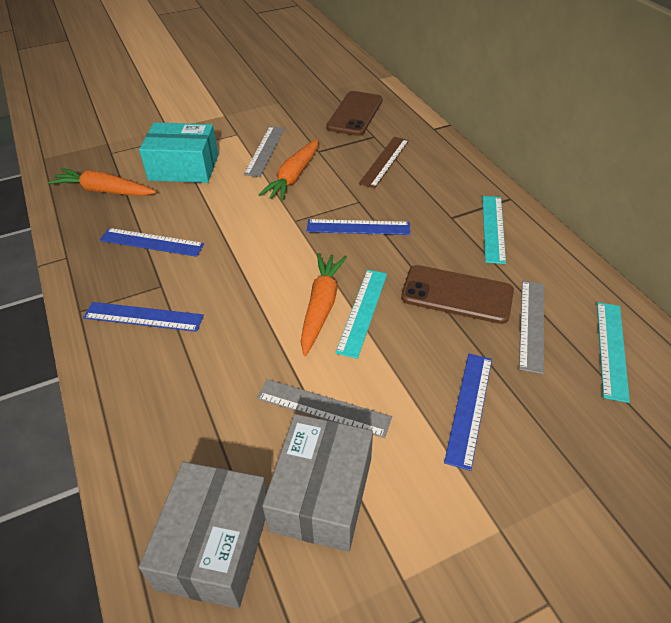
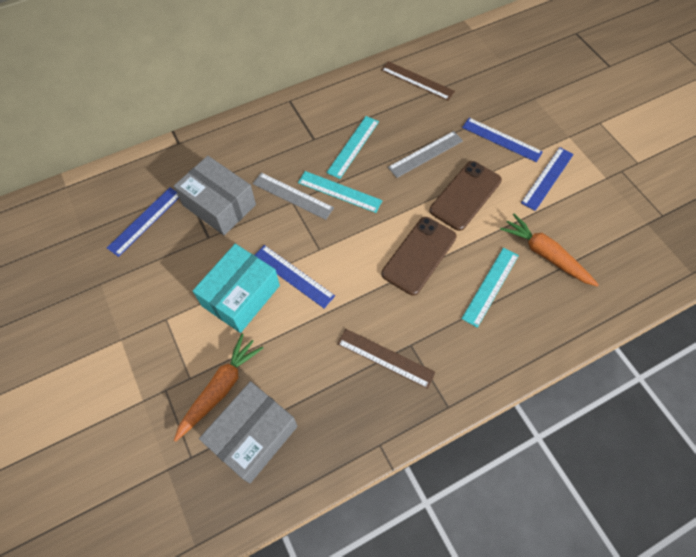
brown ruler: 1 -> 2
grey ruler: 3 -> 2
orange carrot: 3 -> 2

